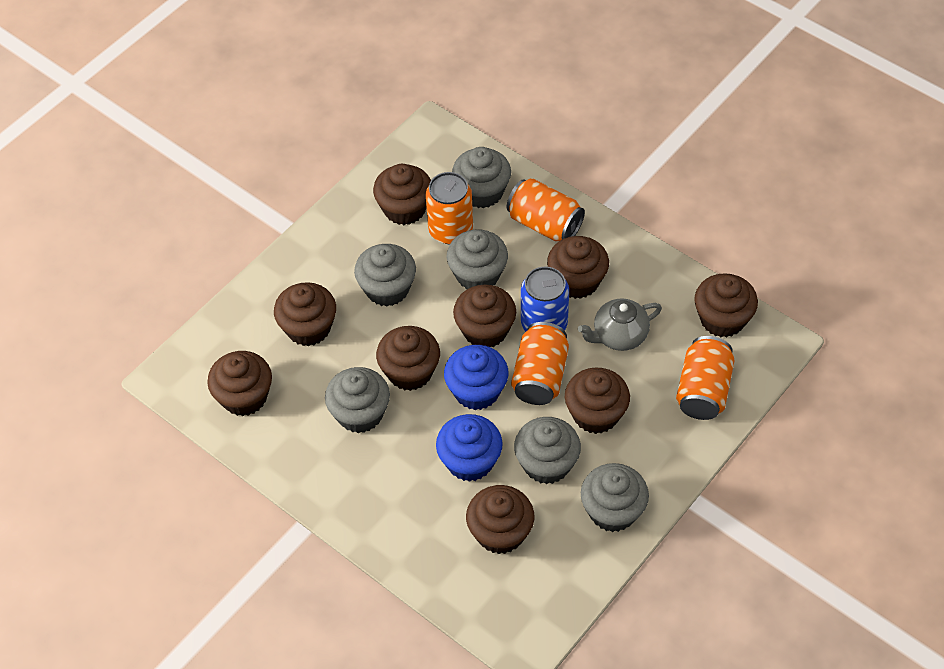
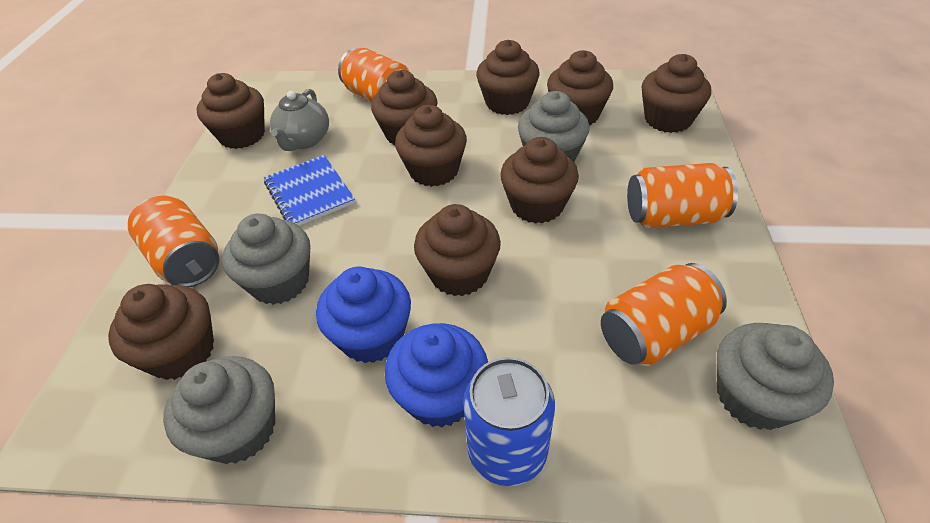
blue notebook: 0 -> 1
grey cupcake: 6 -> 4

